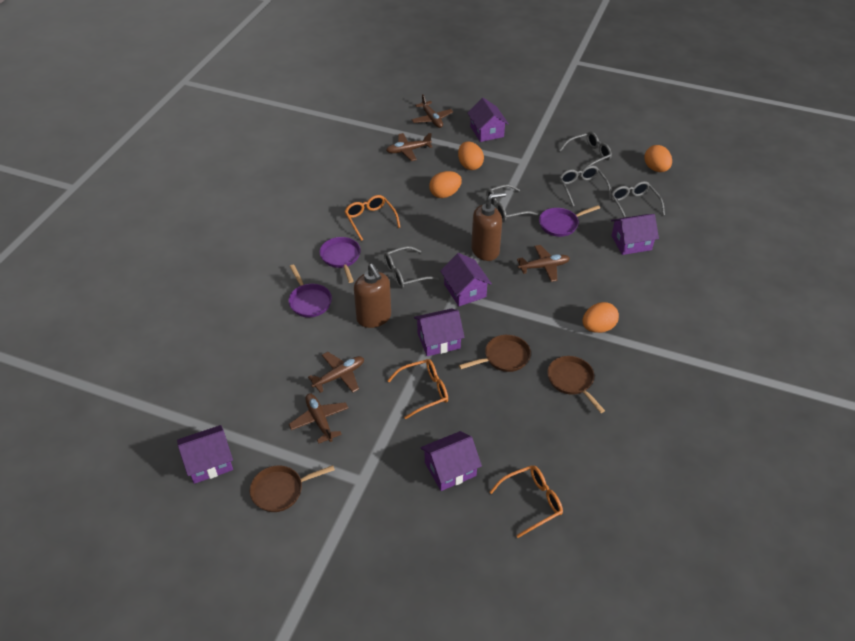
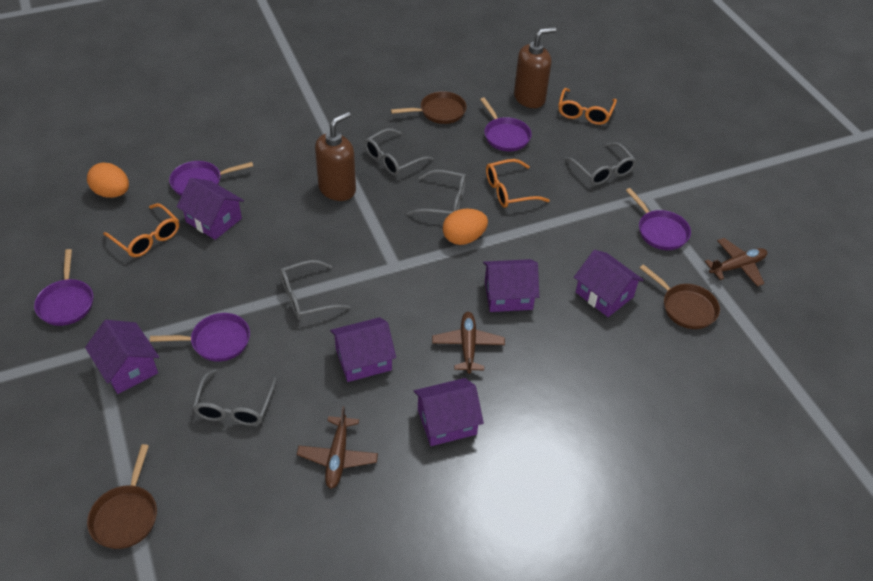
brown plane: 5 -> 3
orange egg: 4 -> 2
purple pan: 3 -> 5

